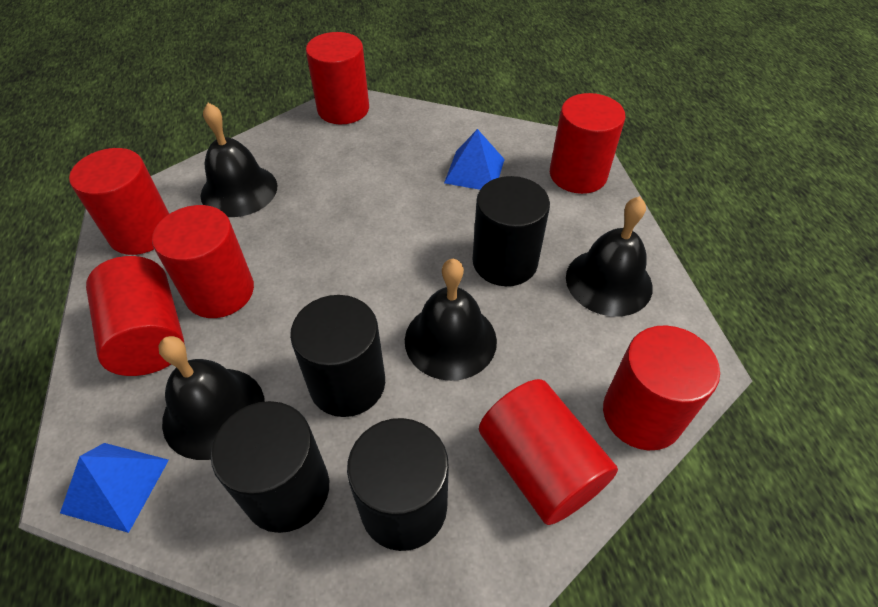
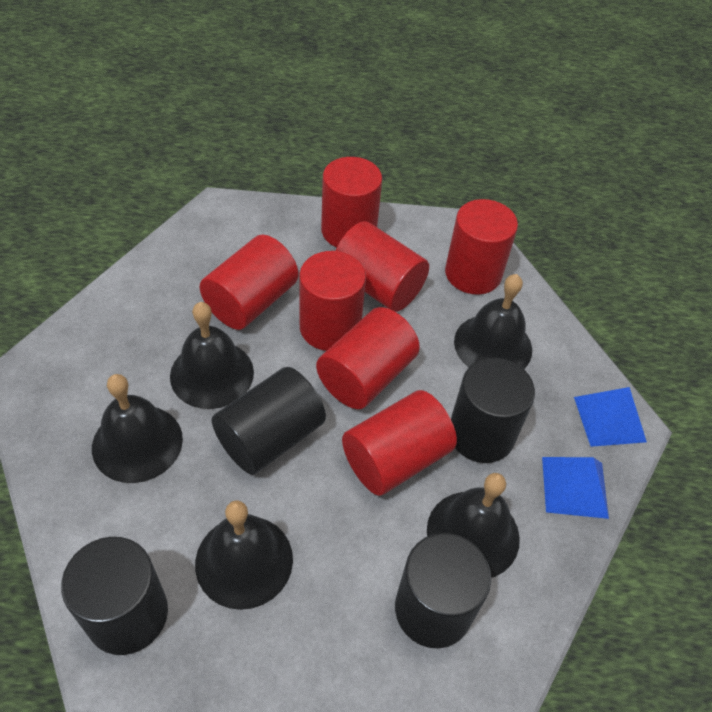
black bell: 4 -> 5

